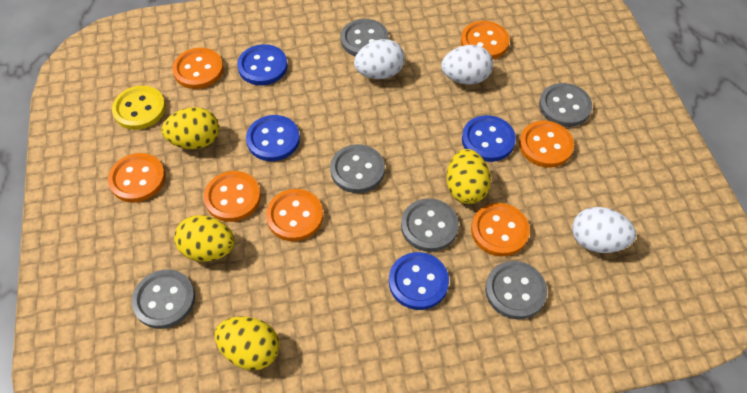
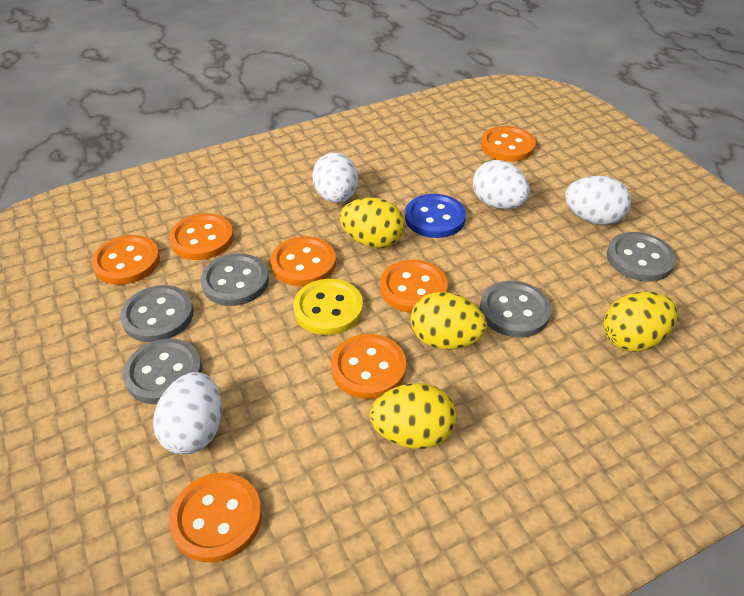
blue button: 4 -> 1
grey button: 6 -> 5
white egg: 3 -> 4

